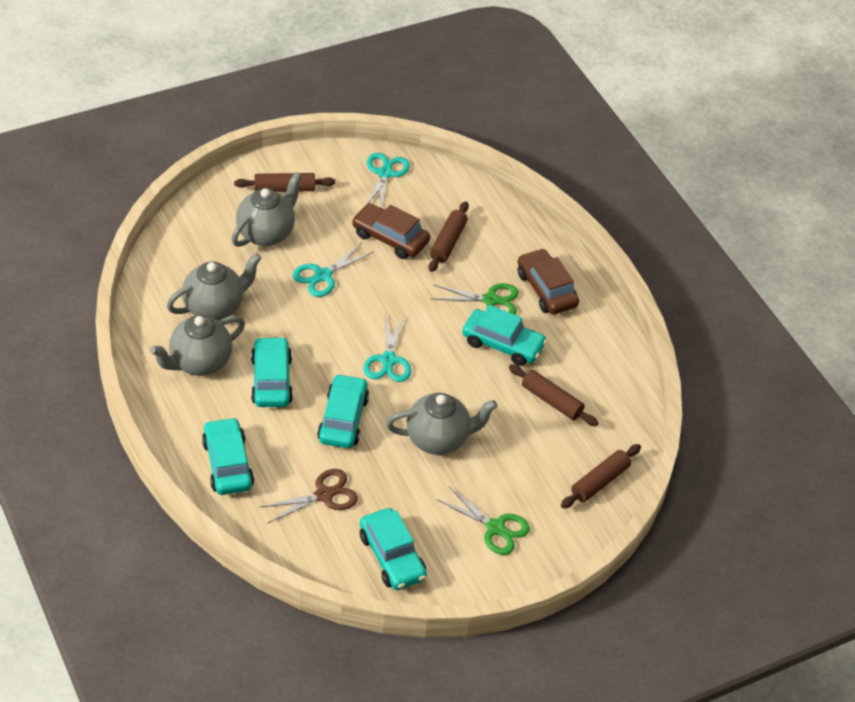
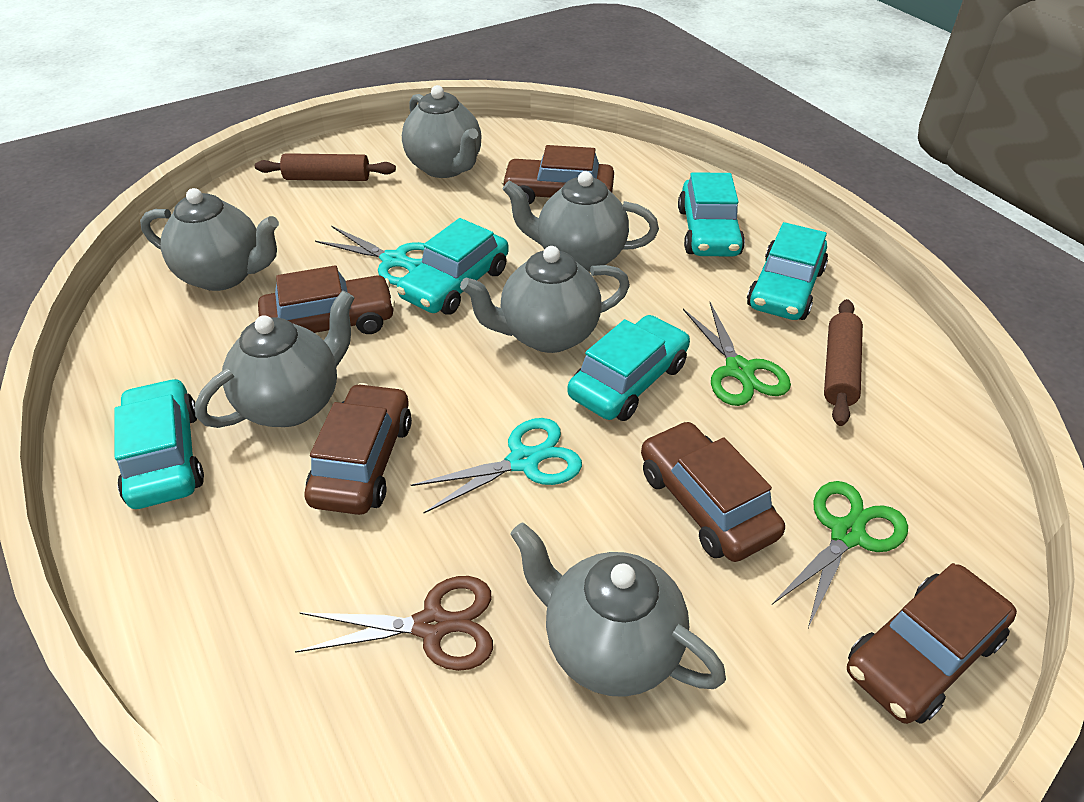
brown car: 2 -> 5
brown rolling pin: 4 -> 2
grey teapot: 4 -> 6
turquoise scissors: 3 -> 2

